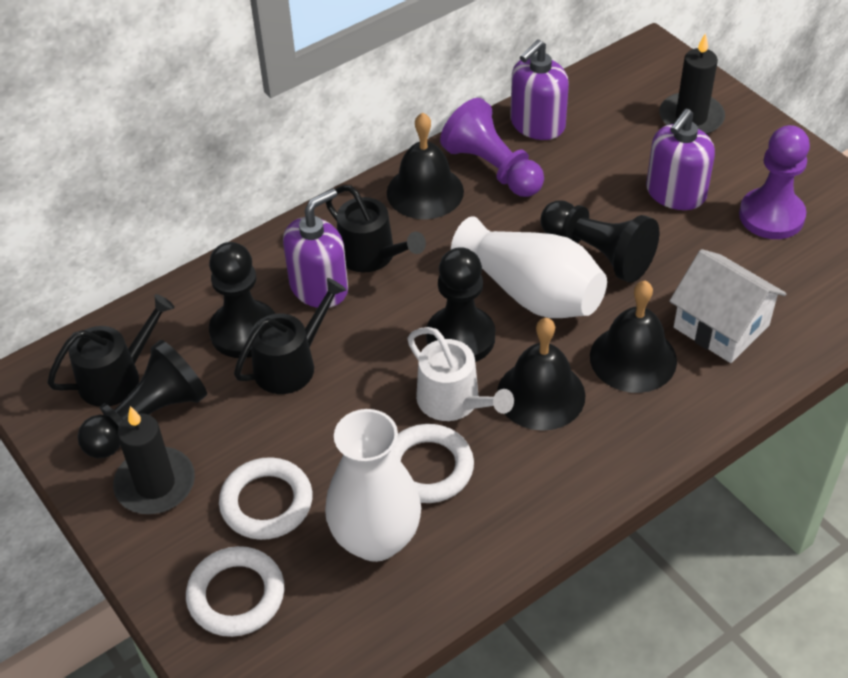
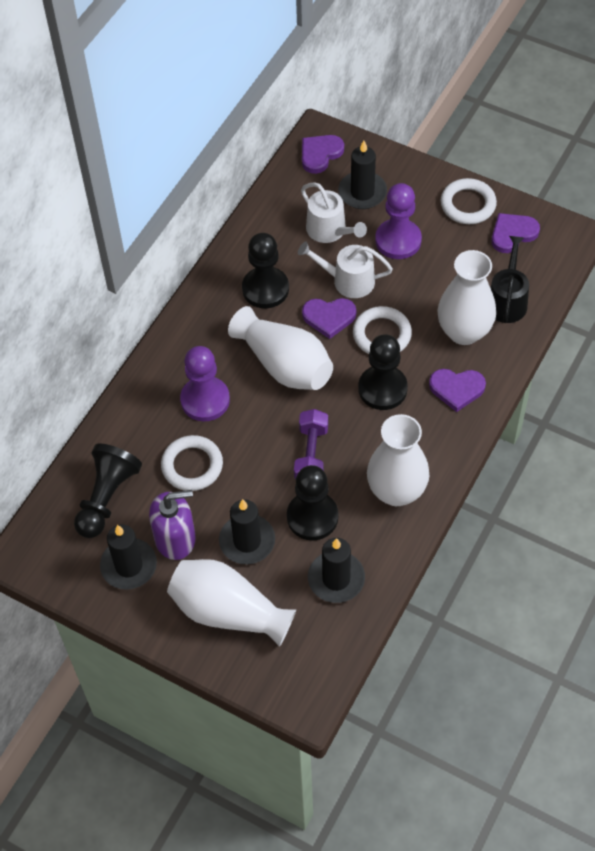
black bell: 3 -> 0
black candle: 2 -> 4
black watering can: 3 -> 1
purple dumbbell: 0 -> 1
purple heart: 0 -> 4
purple soap dispenser: 3 -> 1
white house: 1 -> 0
white vase: 2 -> 4
white watering can: 1 -> 2

